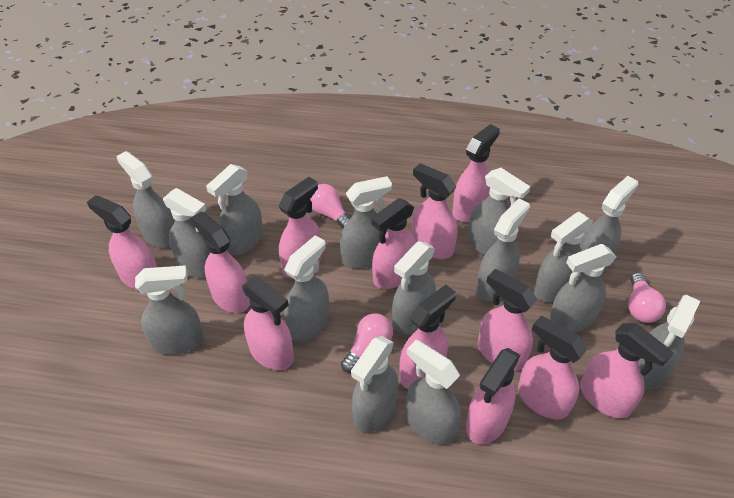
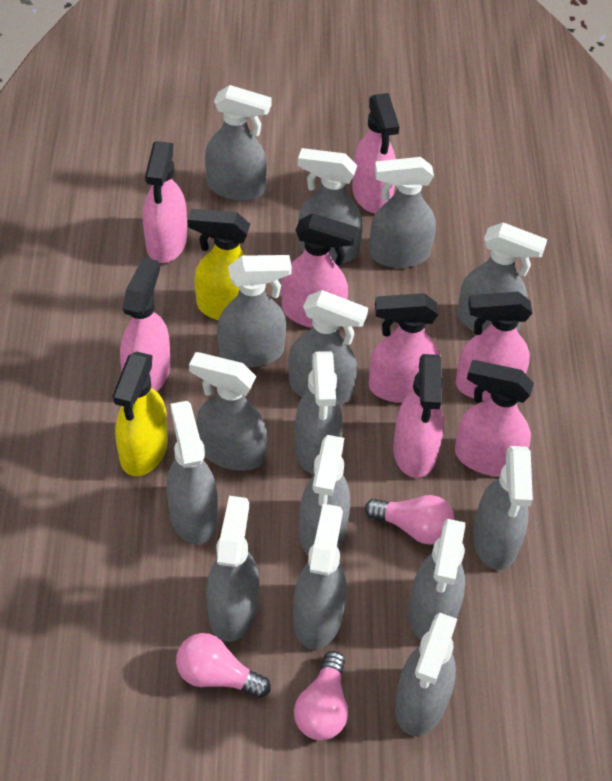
pink spray bottle: 12 -> 8
yellow spray bottle: 0 -> 2

